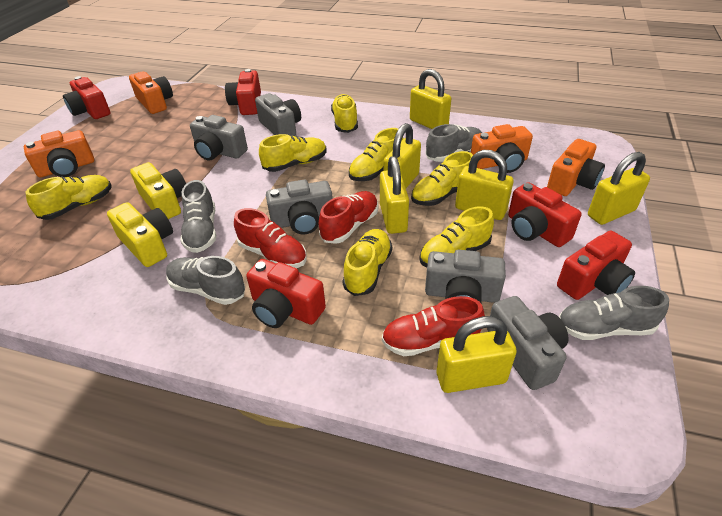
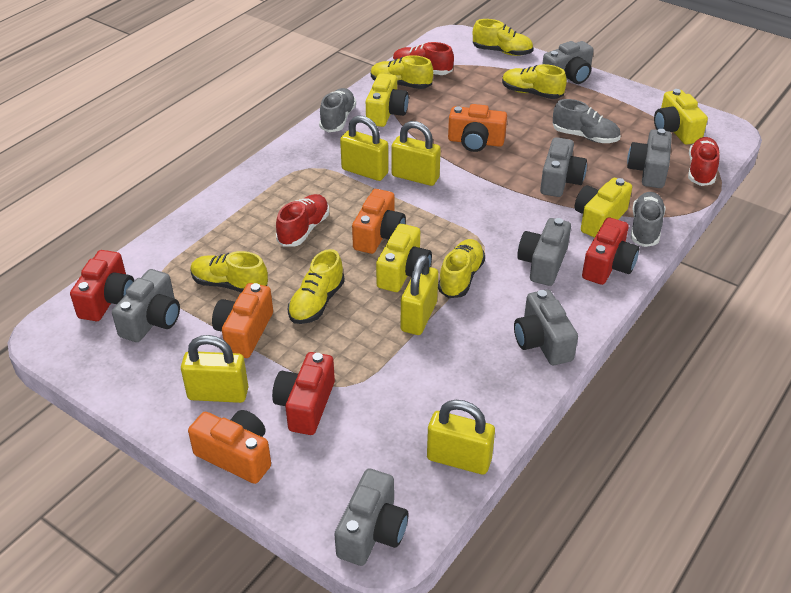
grey camera: 5 -> 7
grey shoe: 4 -> 3
red camera: 5 -> 3
yellow camera: 2 -> 4
yellow padlock: 6 -> 5
yellow shoe: 7 -> 6

